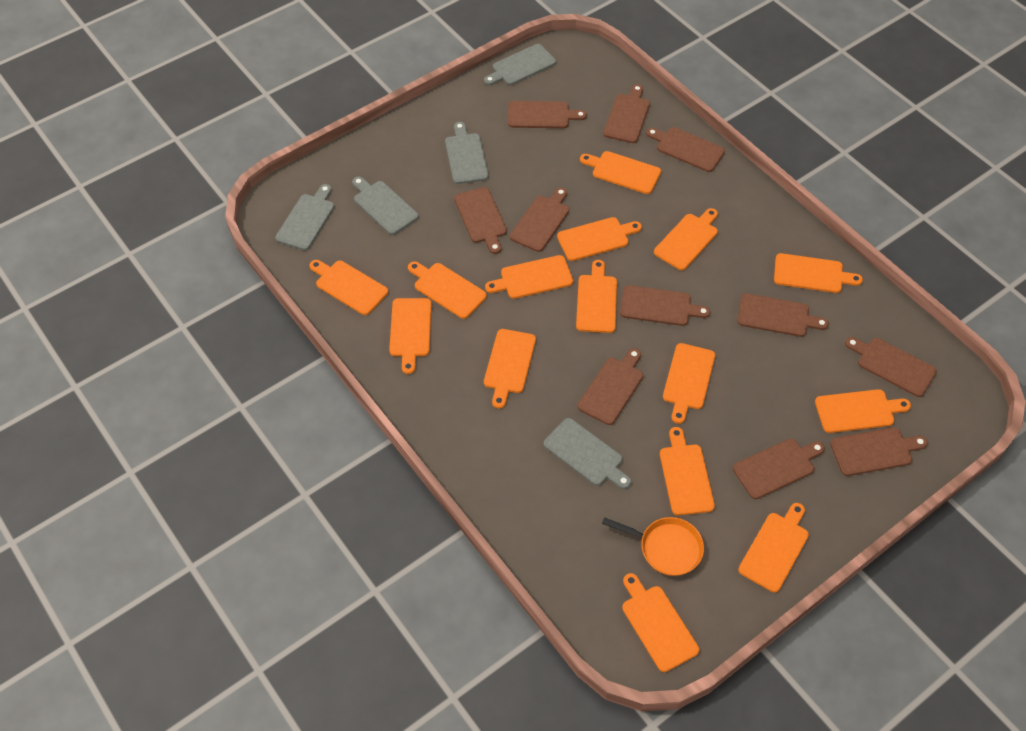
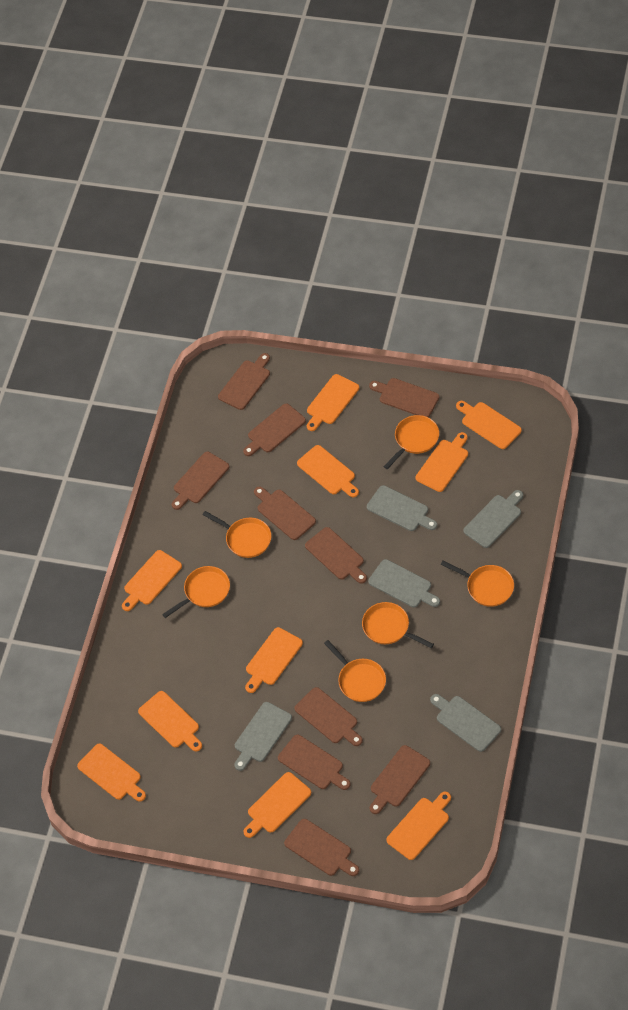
brown cutting board: 11 -> 10
orange cutting board: 15 -> 10
orange pan: 1 -> 6

